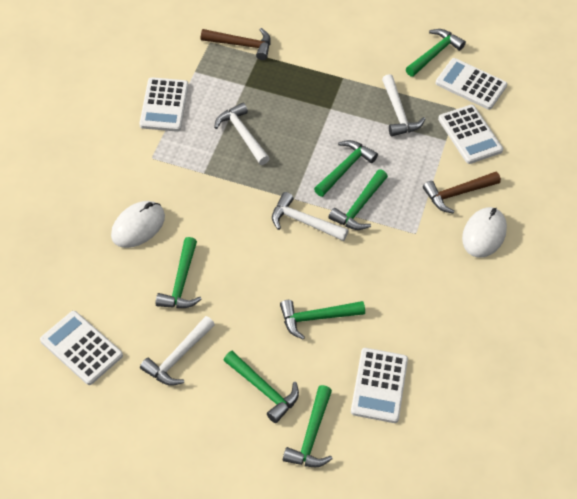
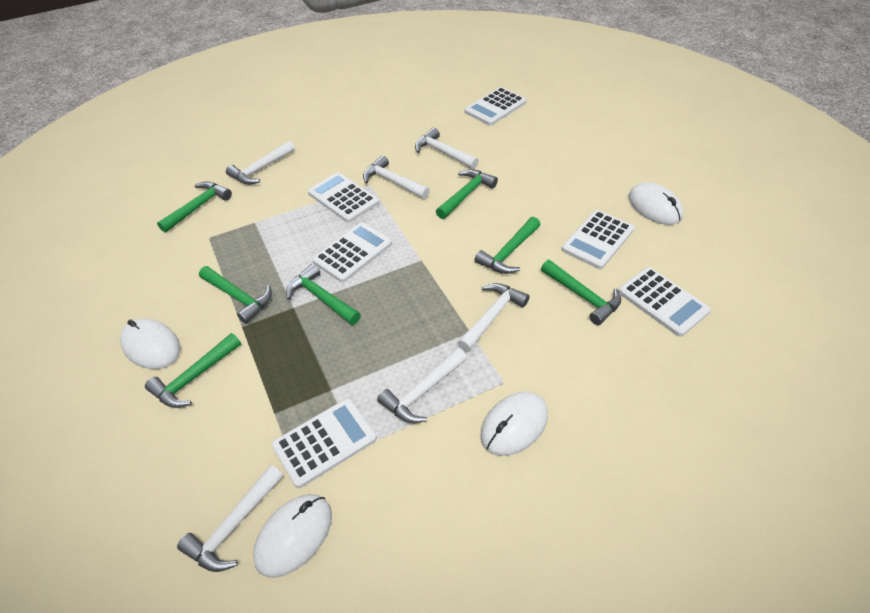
brown hammer: 2 -> 0
white calculator: 5 -> 6
white hammer: 4 -> 6
white mouse: 2 -> 4

